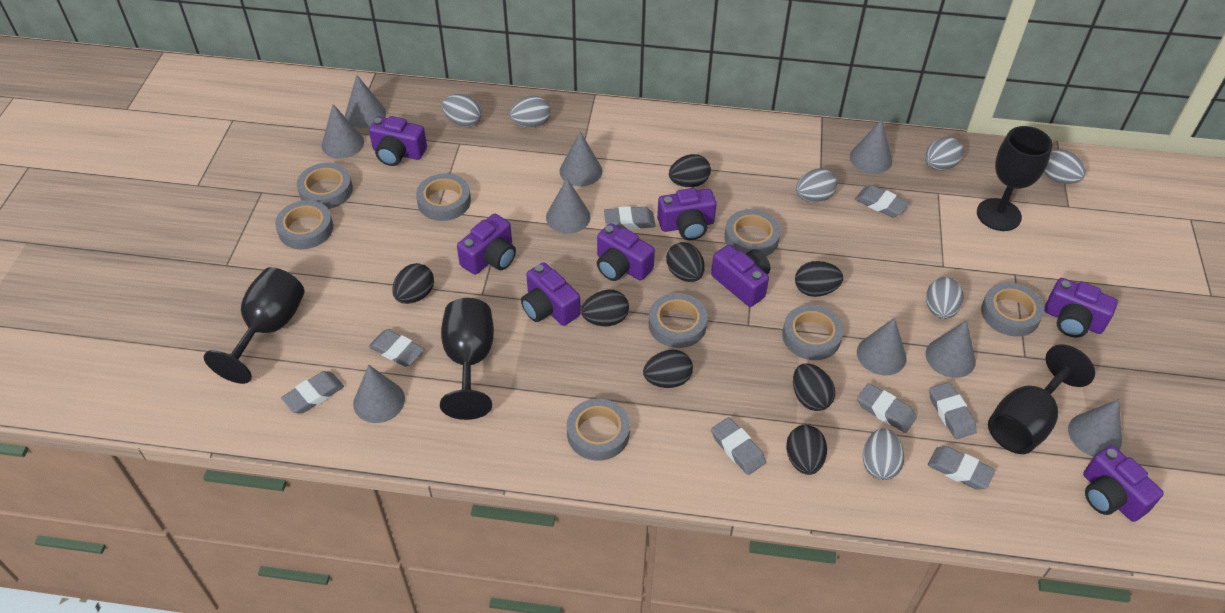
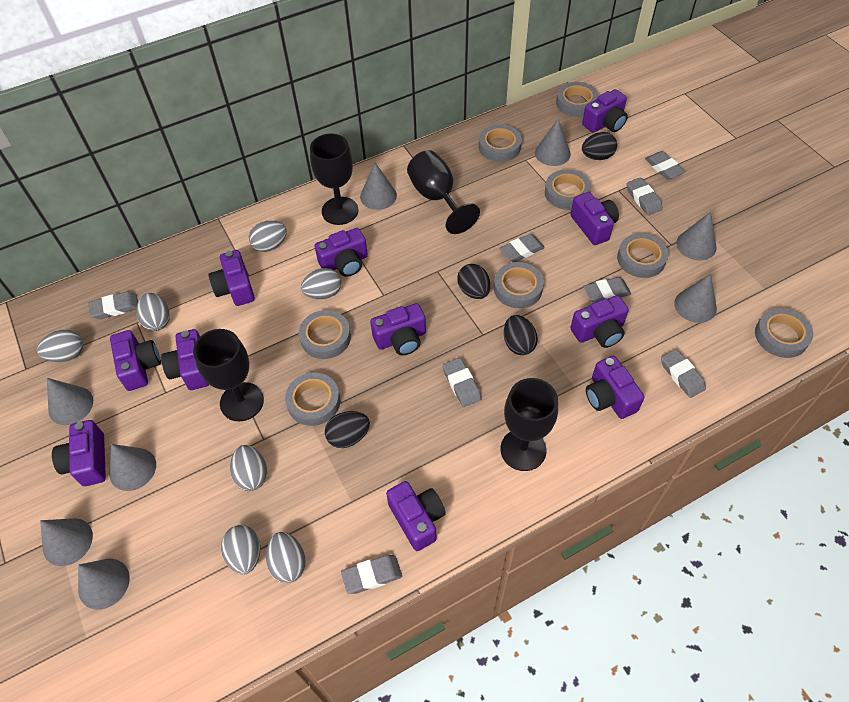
black egg: 8 -> 4
grey cone: 9 -> 8
purple camera: 8 -> 11

